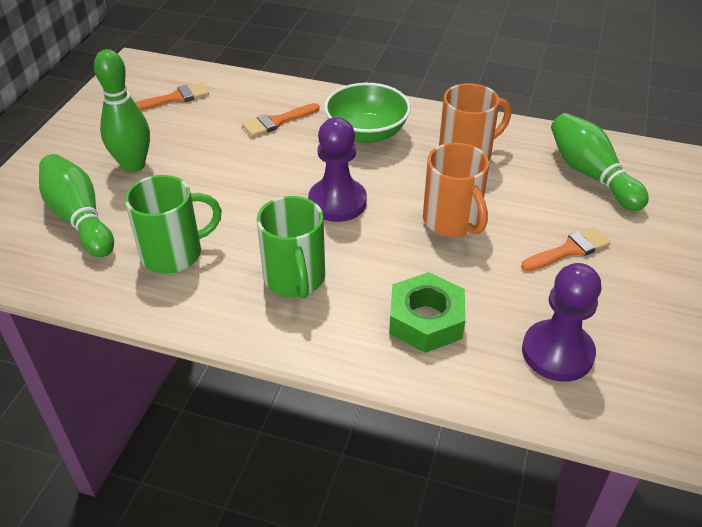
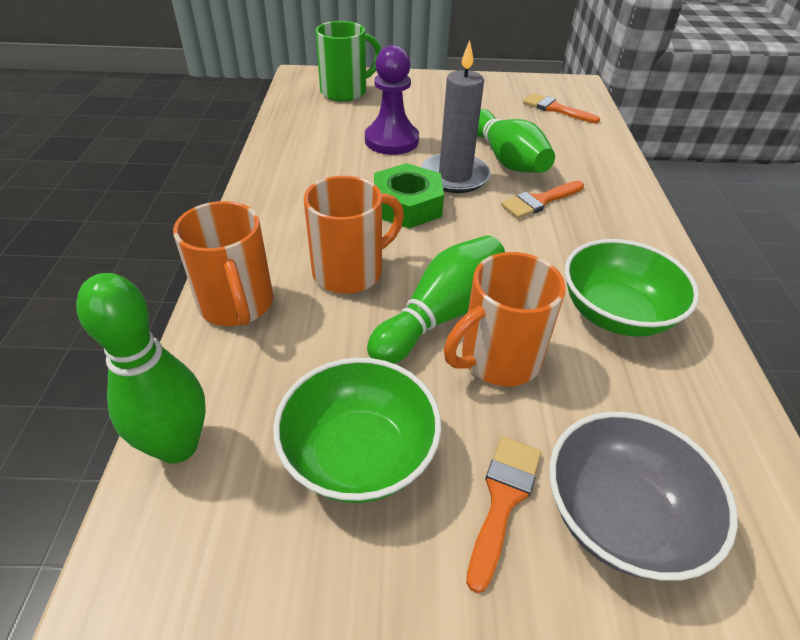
green bowl: 1 -> 2
green mug: 2 -> 1
grey bowl: 0 -> 1
grey candle: 0 -> 1
orange mug: 2 -> 3
purple pawn: 2 -> 1

